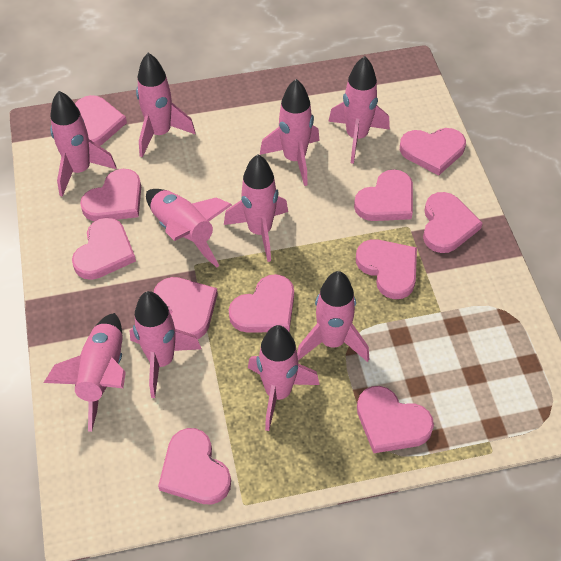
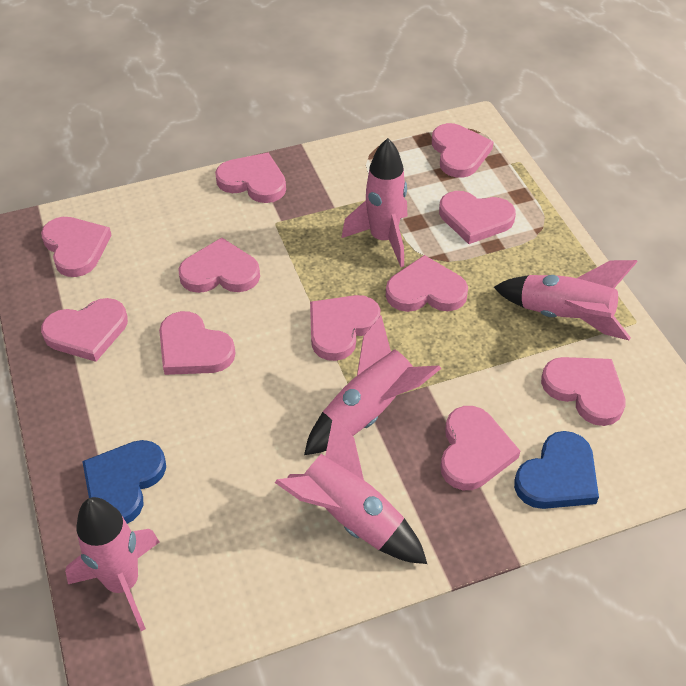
blue heart: 0 -> 2
pink rocket: 10 -> 5

